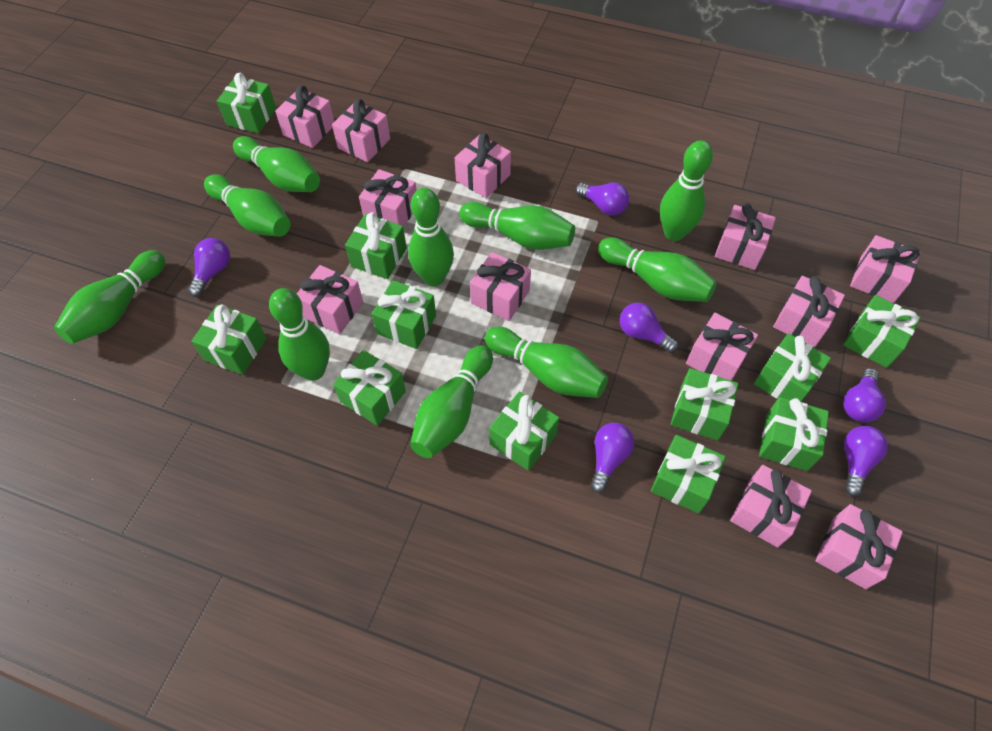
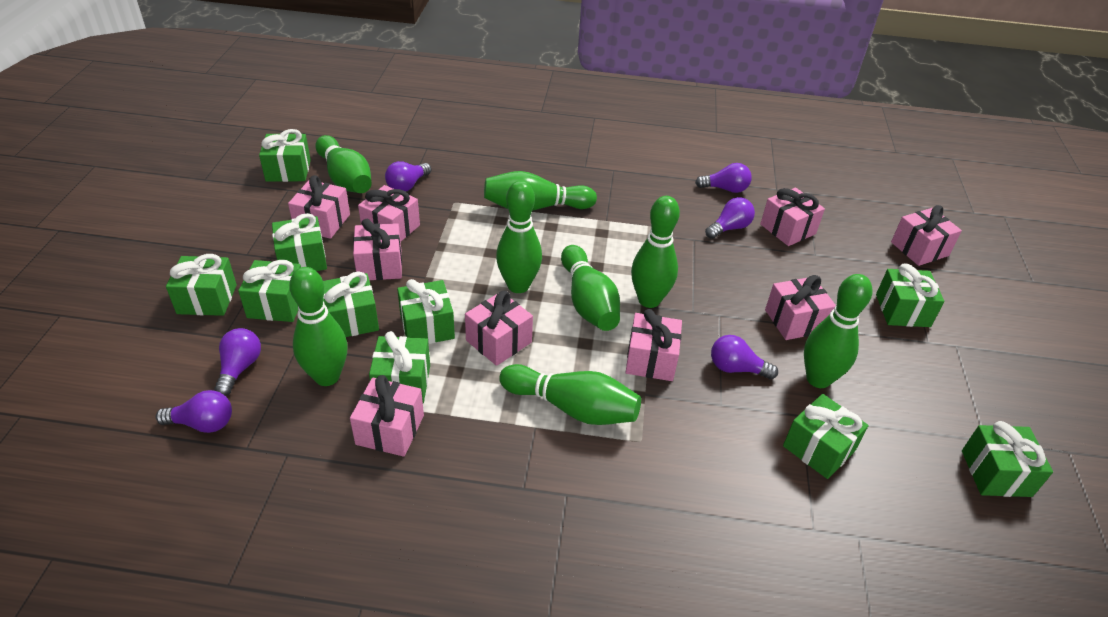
green bowling pin: 10 -> 8
green gift: 11 -> 10
pink gift: 12 -> 9

